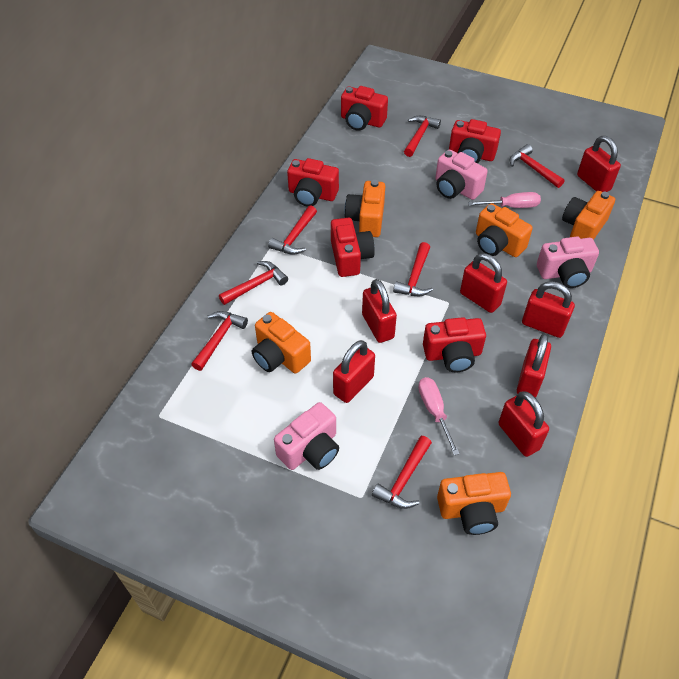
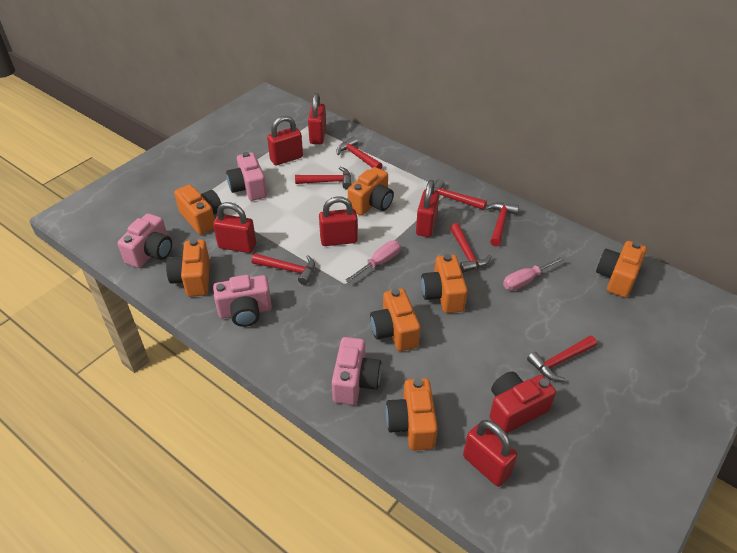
orange camera: 5 -> 7
pink camera: 3 -> 4
red camera: 5 -> 1
red padlock: 7 -> 6

